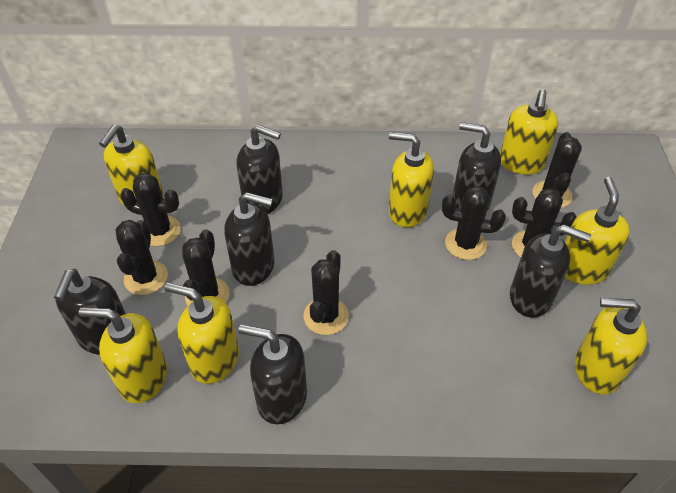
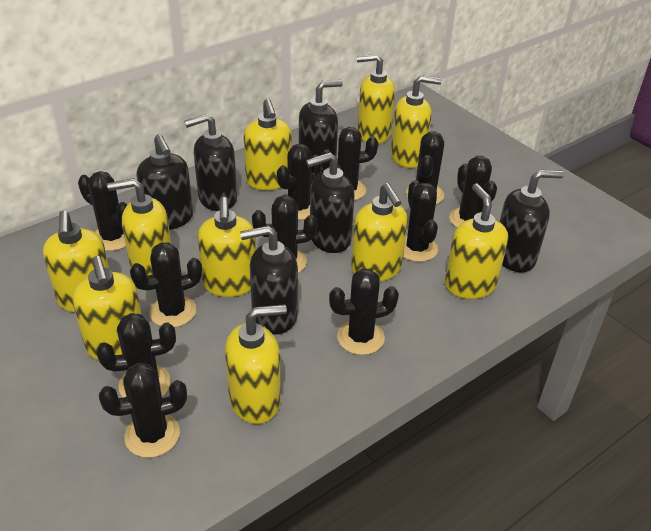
black cactus: 7 -> 11
yellow soap dispenser: 7 -> 10

